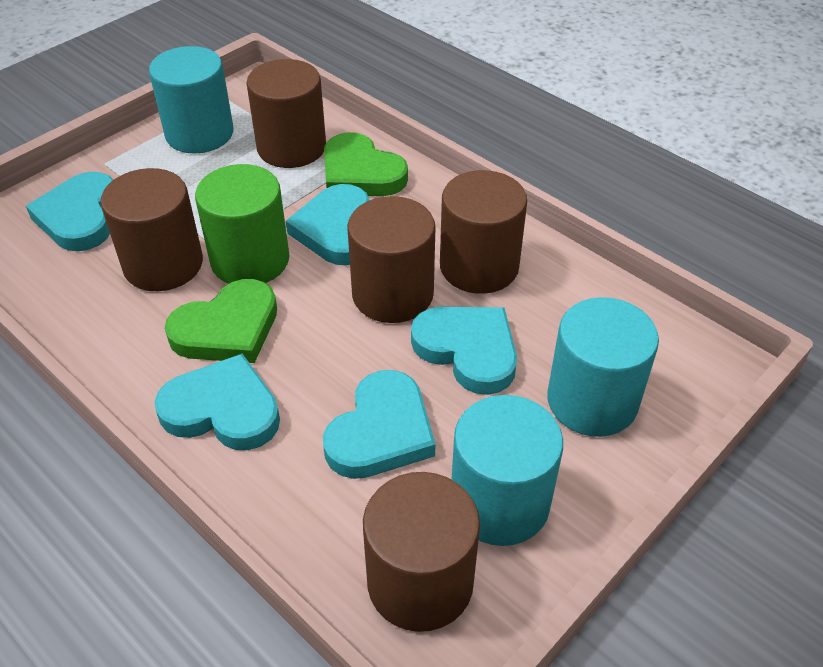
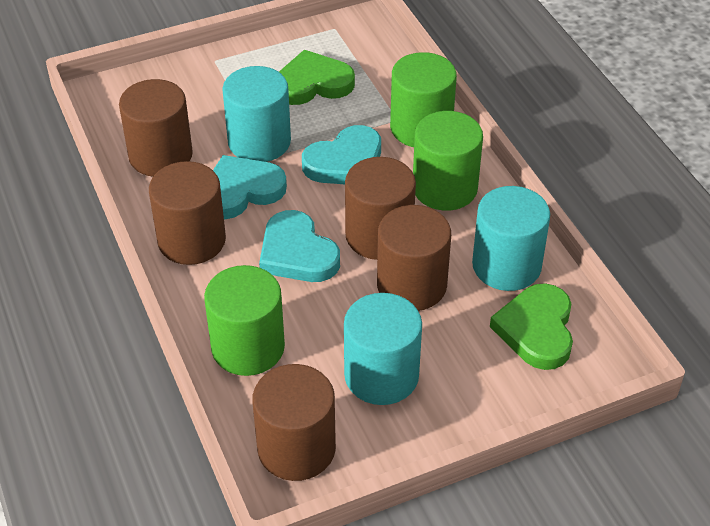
green cylinder: 1 -> 3
turquoise heart: 5 -> 3

